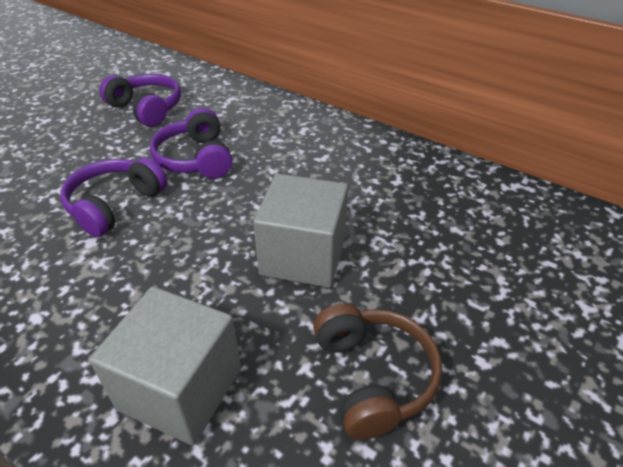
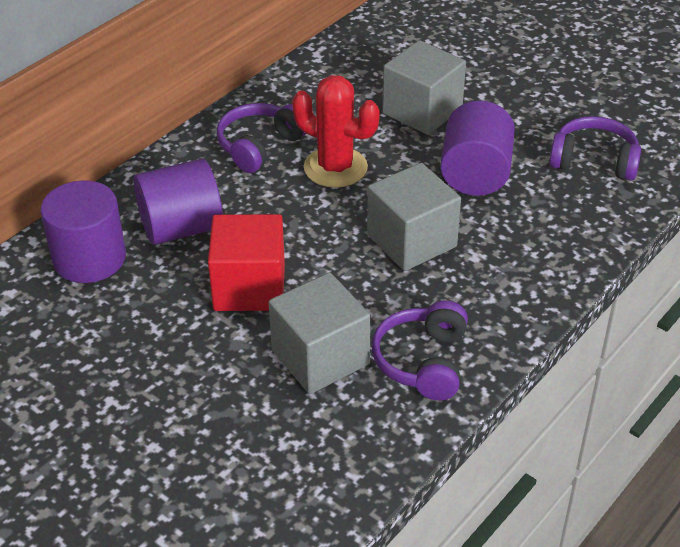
brown headphones: 1 -> 0
grey cube: 2 -> 3
purple cylinder: 0 -> 3
red cactus: 0 -> 1
red cube: 0 -> 1

